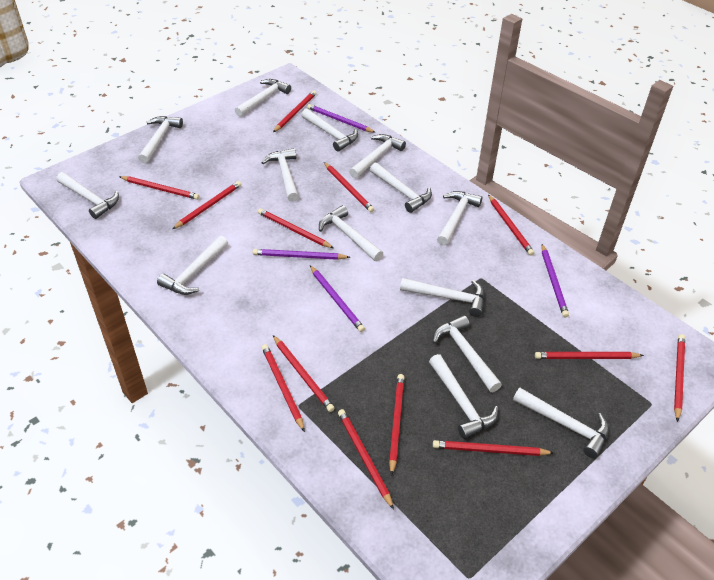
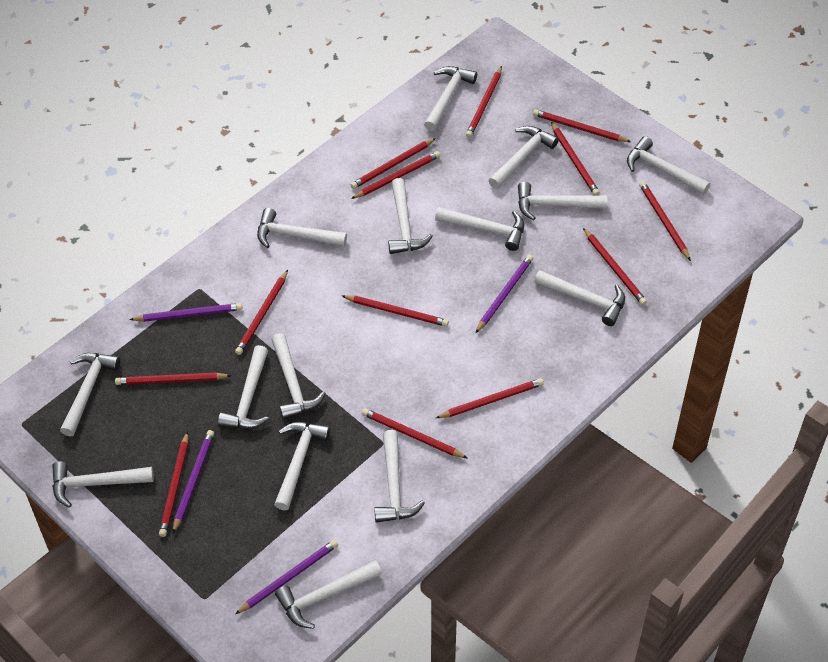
white hammer: 14 -> 15

